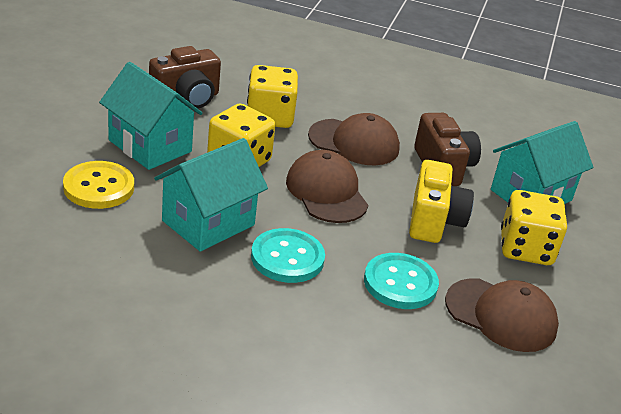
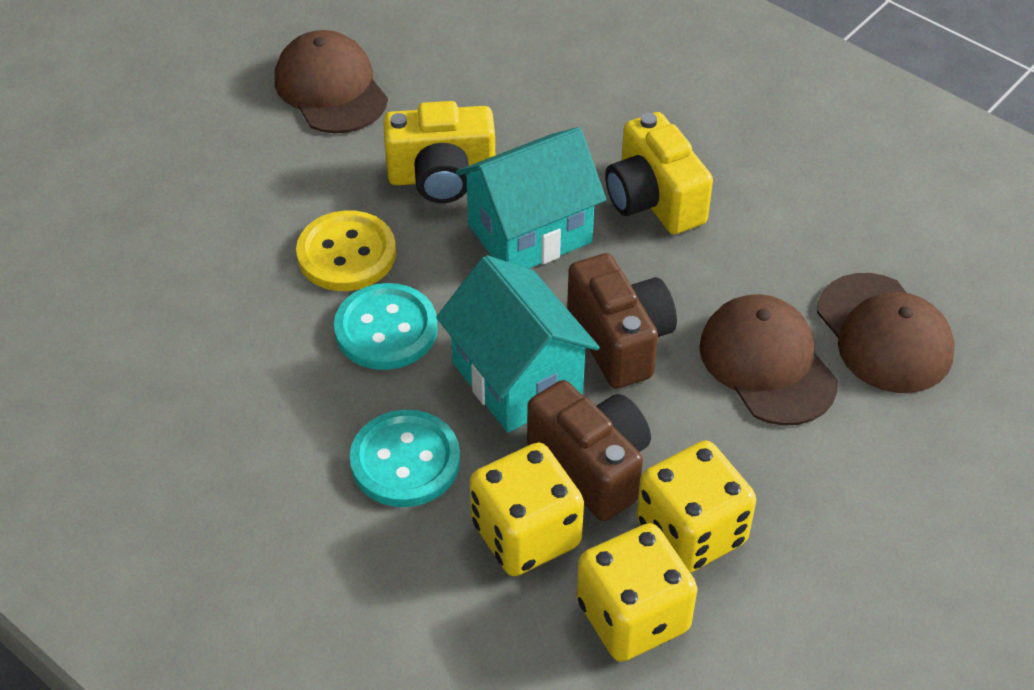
turquoise house: 3 -> 2
yellow camera: 1 -> 2

